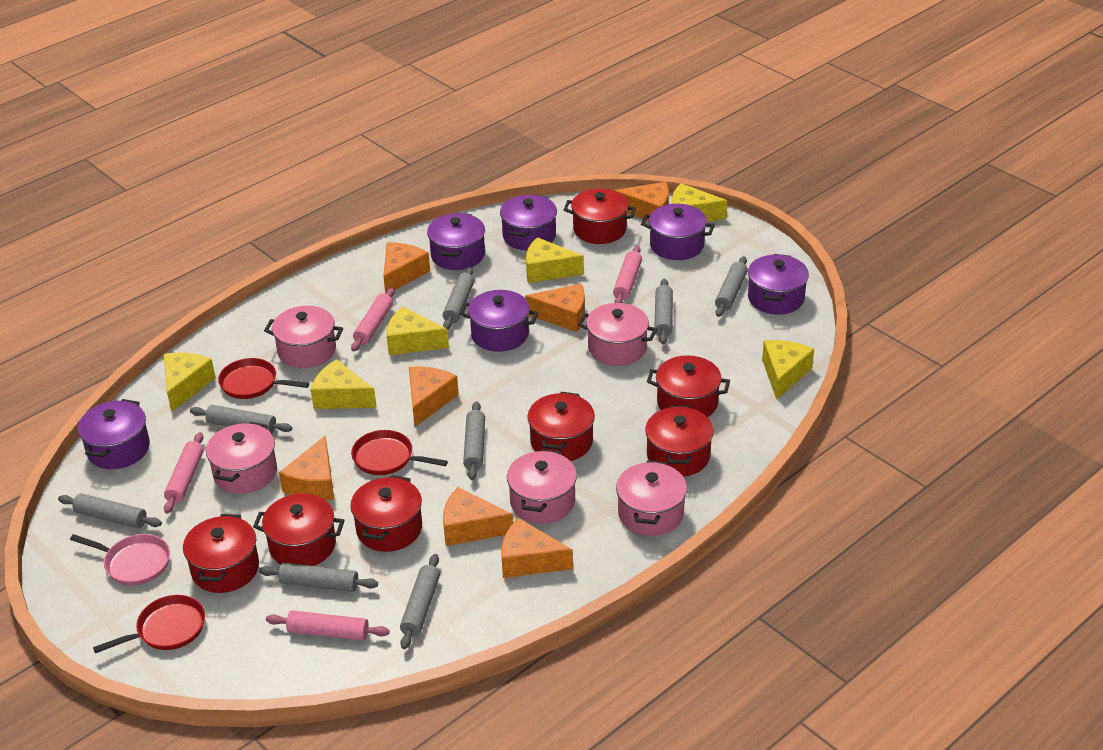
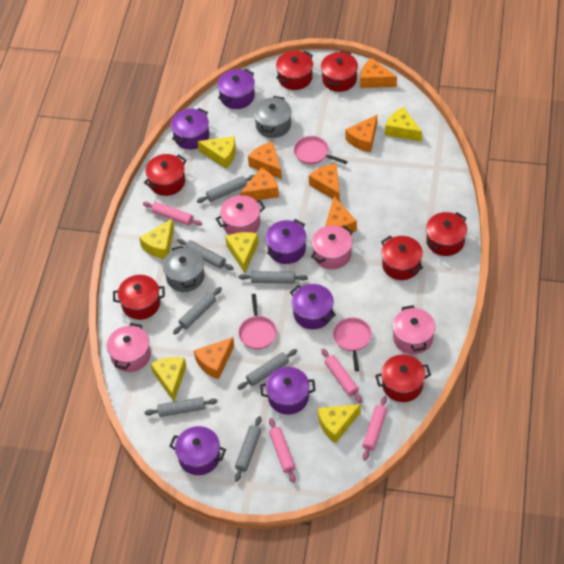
grey pot: 0 -> 2
grey rolling pin: 8 -> 7
pink pan: 1 -> 3
pink pot: 5 -> 4
red pan: 3 -> 0

